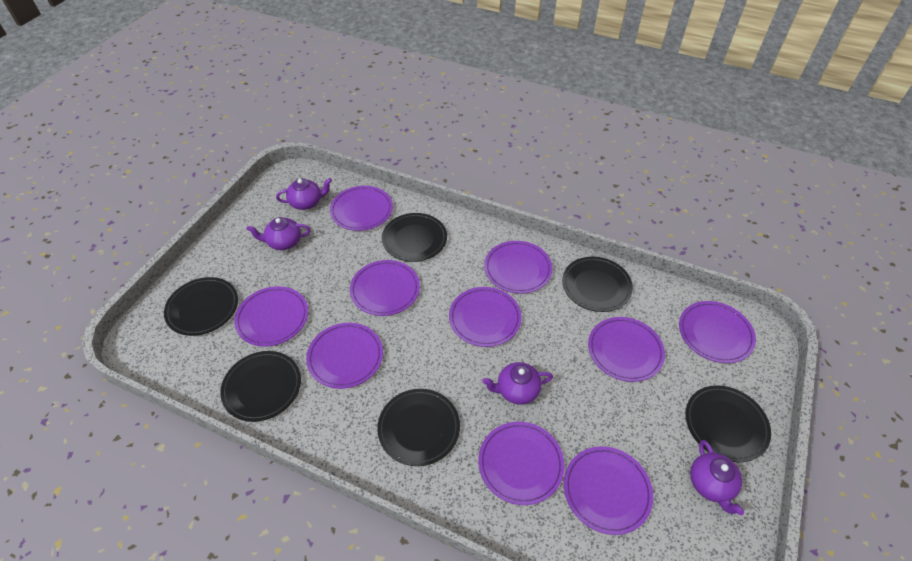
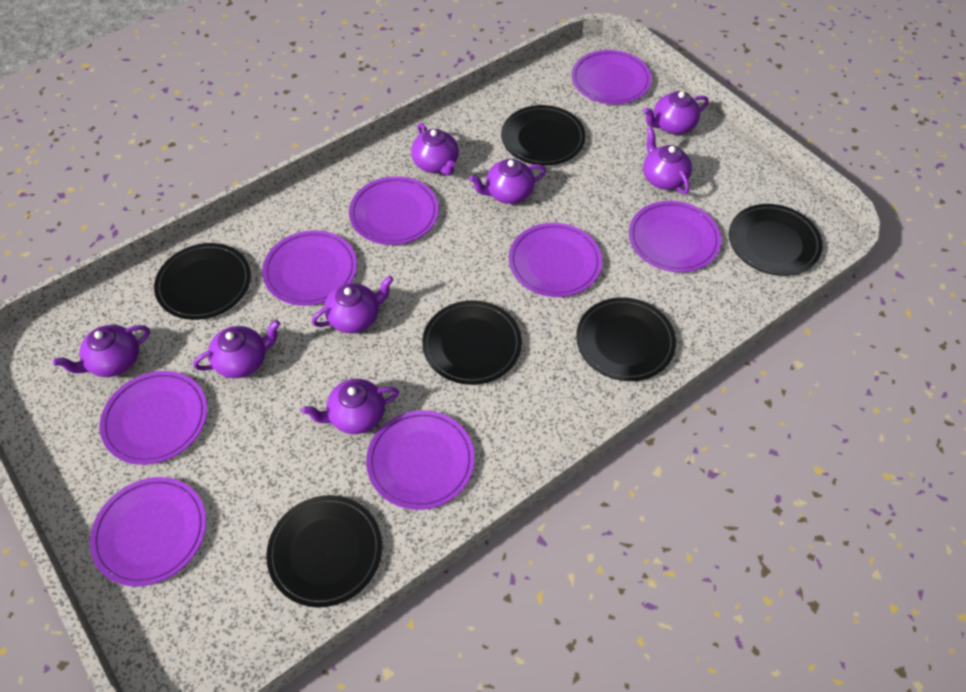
purple plate: 10 -> 8
purple teapot: 4 -> 8

